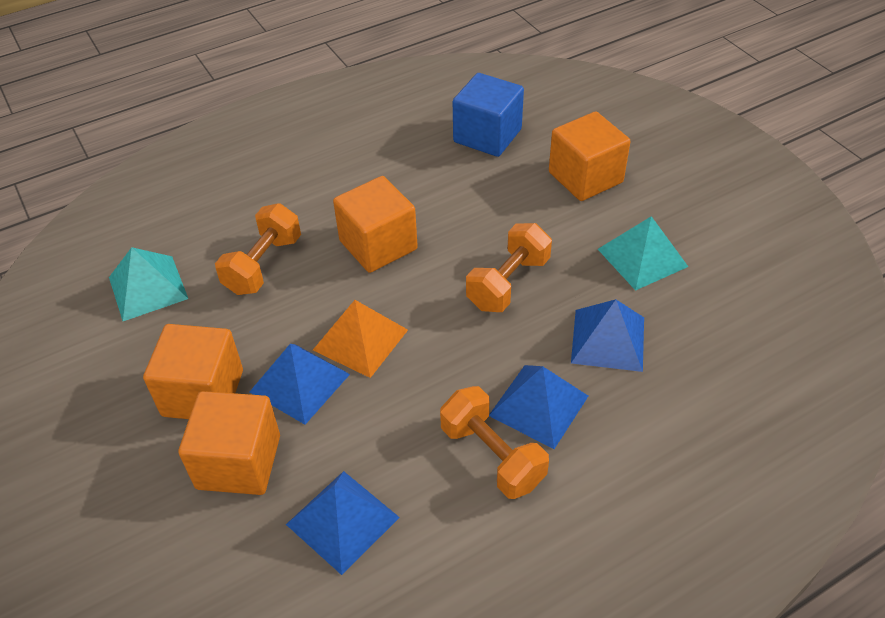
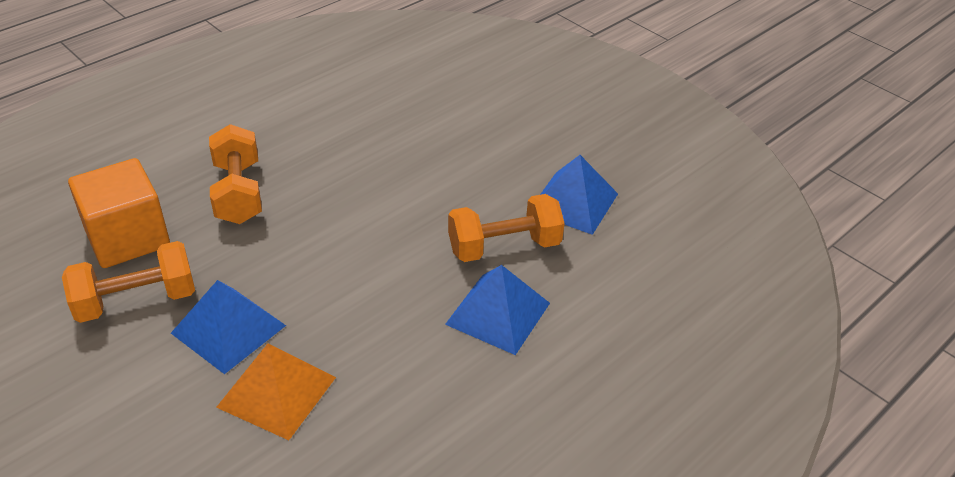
blue cube: 1 -> 0
blue pyramid: 4 -> 3
orange cube: 4 -> 1
turquoise pyramid: 2 -> 0

